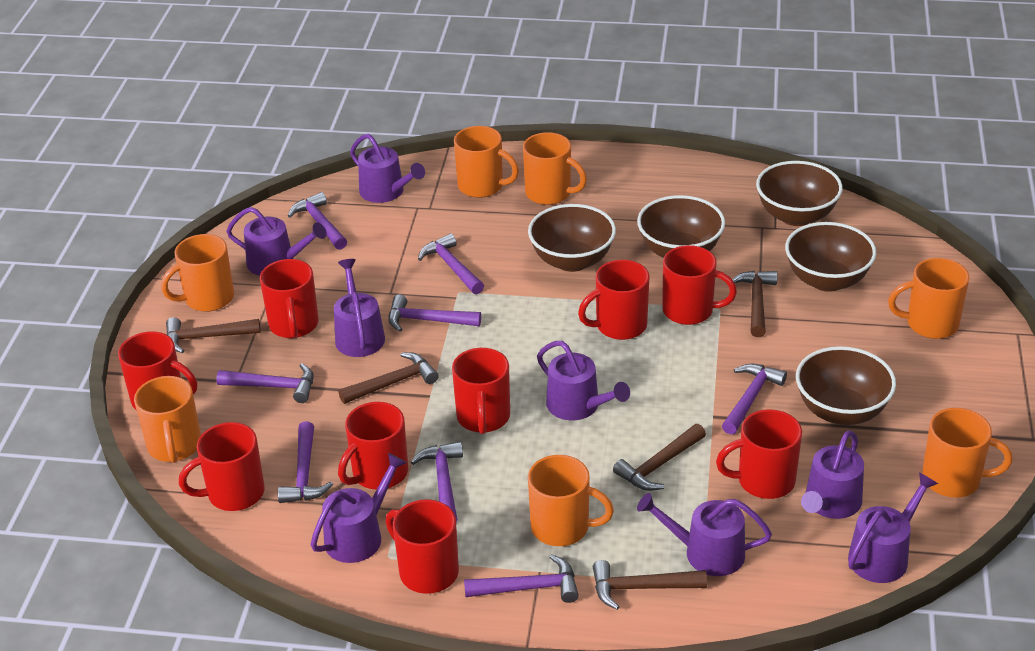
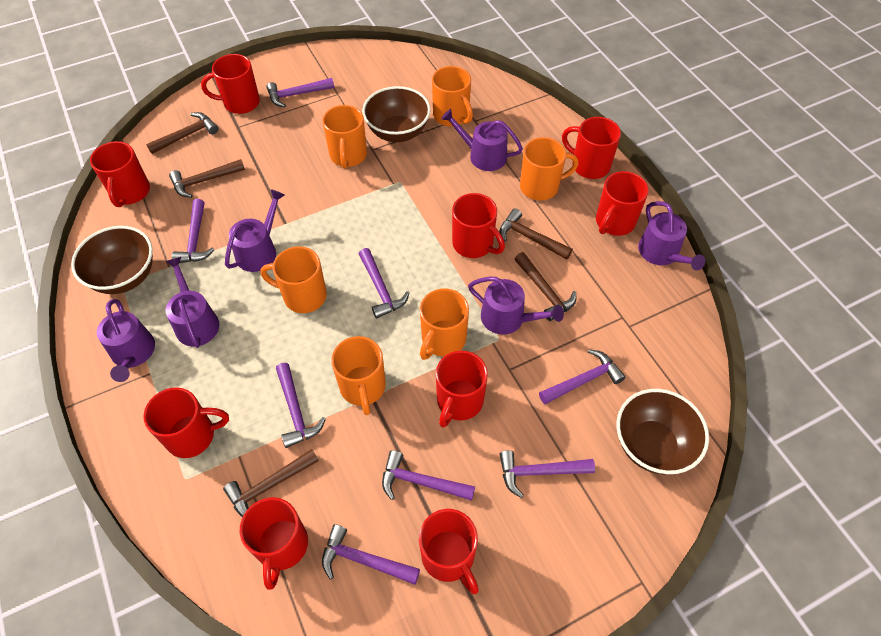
brown bowl: 5 -> 3
orange mug: 7 -> 6
purple watering can: 8 -> 6

